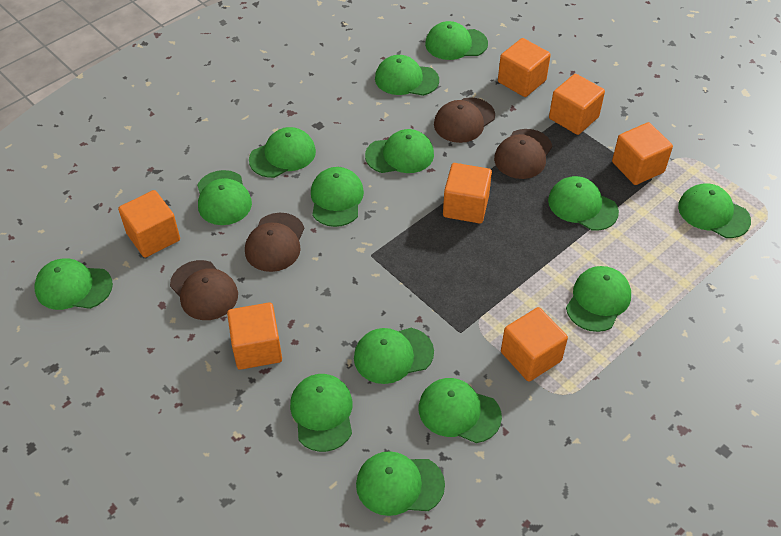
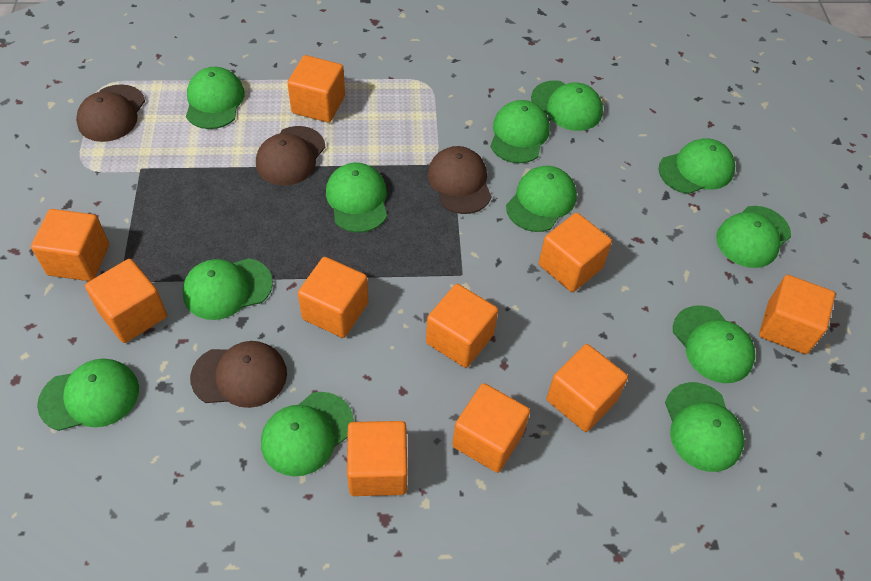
green cap: 14 -> 12
orange cube: 7 -> 10

